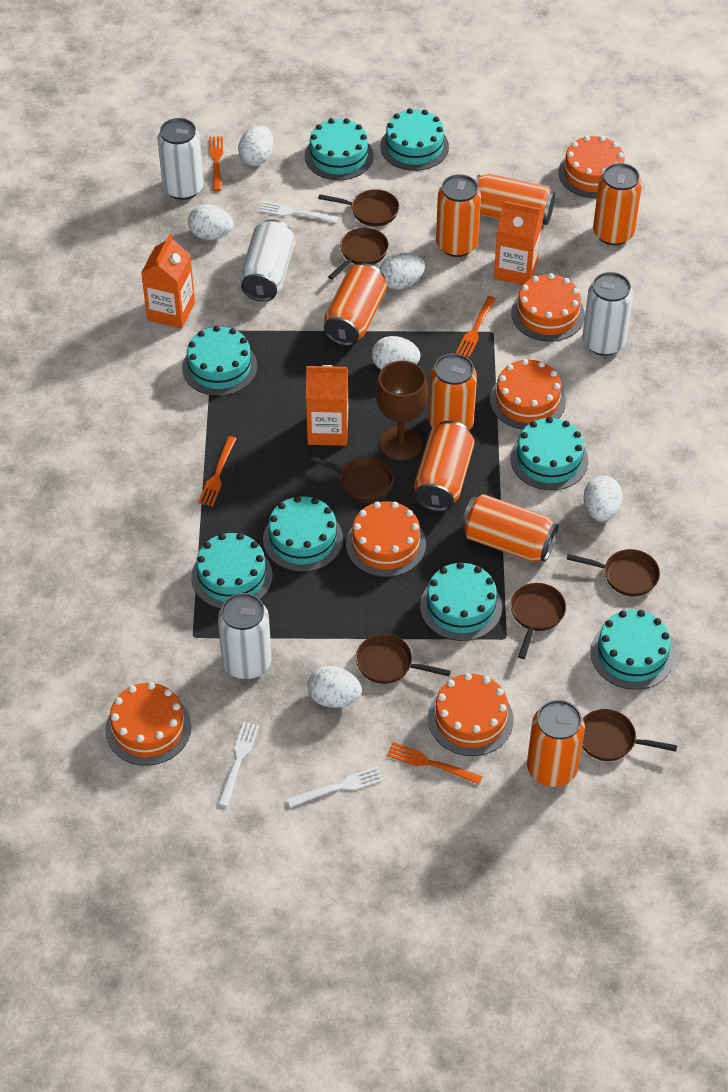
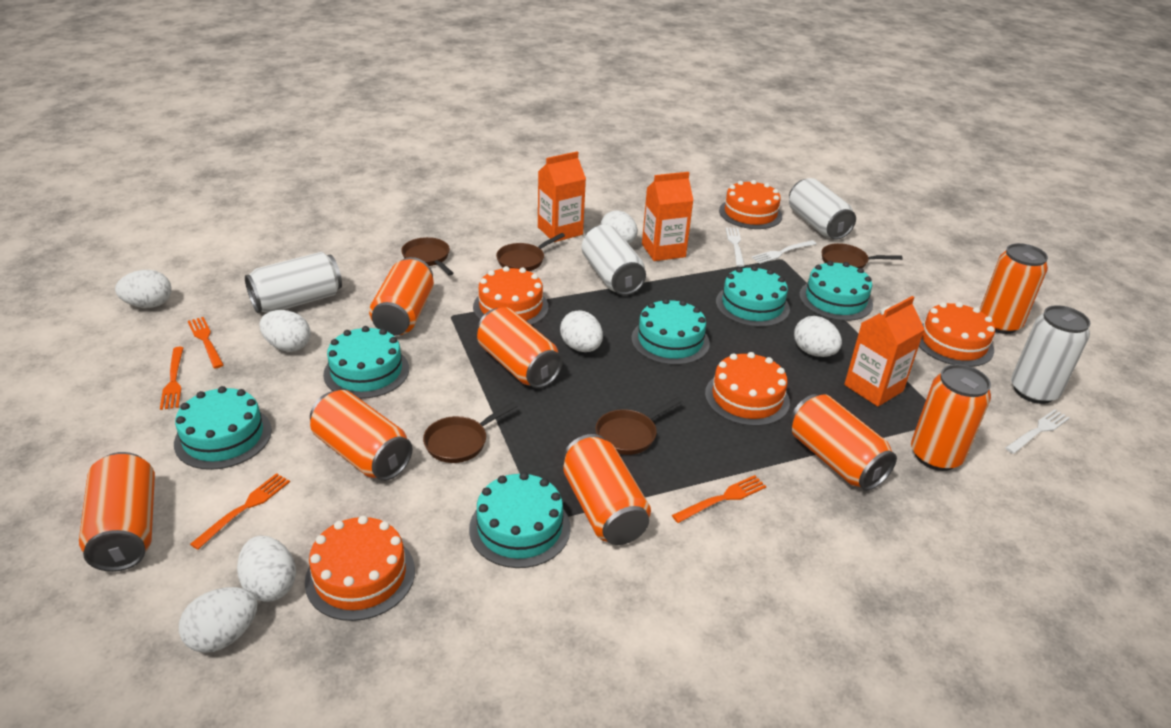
brown goblet: 1 -> 0
brown pan: 7 -> 5
orange cake: 6 -> 5
turquoise cake: 8 -> 6
white egg: 6 -> 7

